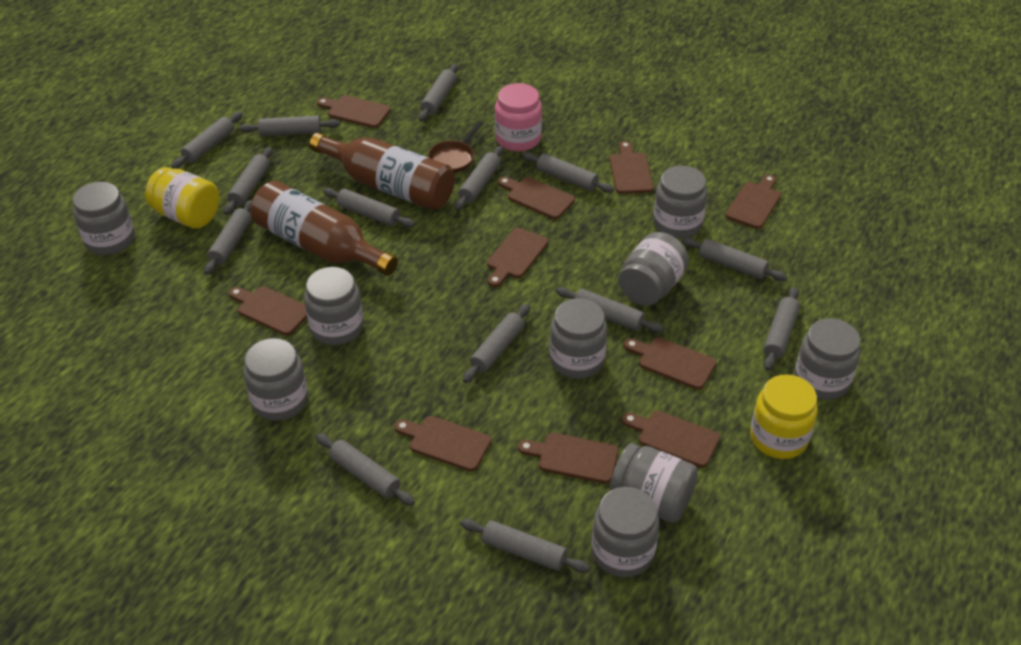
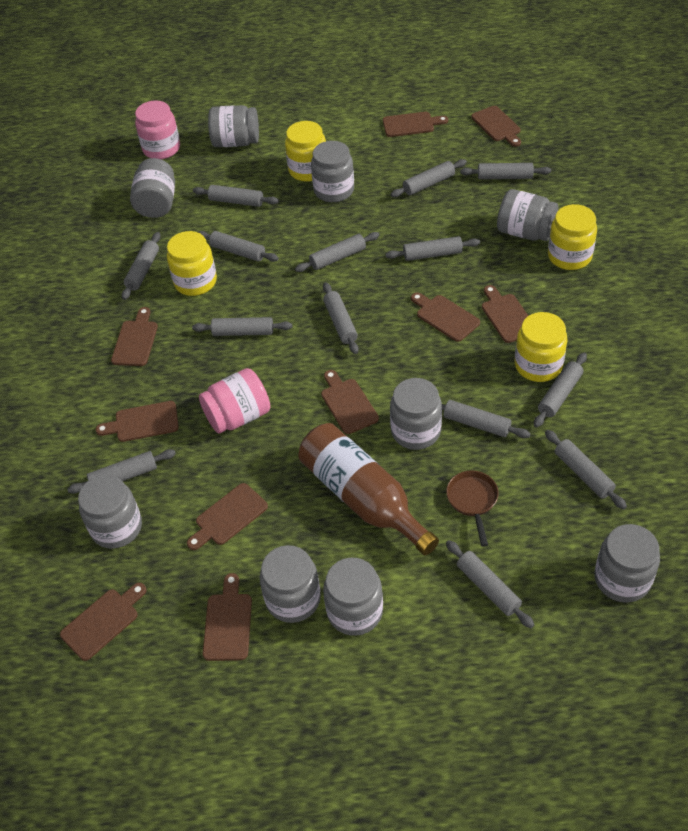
brown bottle: 2 -> 1
pink jar: 1 -> 2
yellow jar: 2 -> 4

